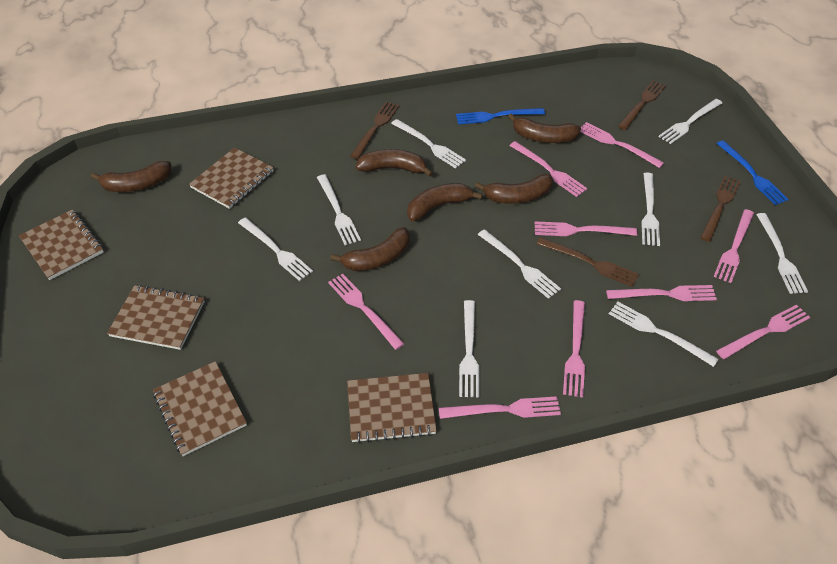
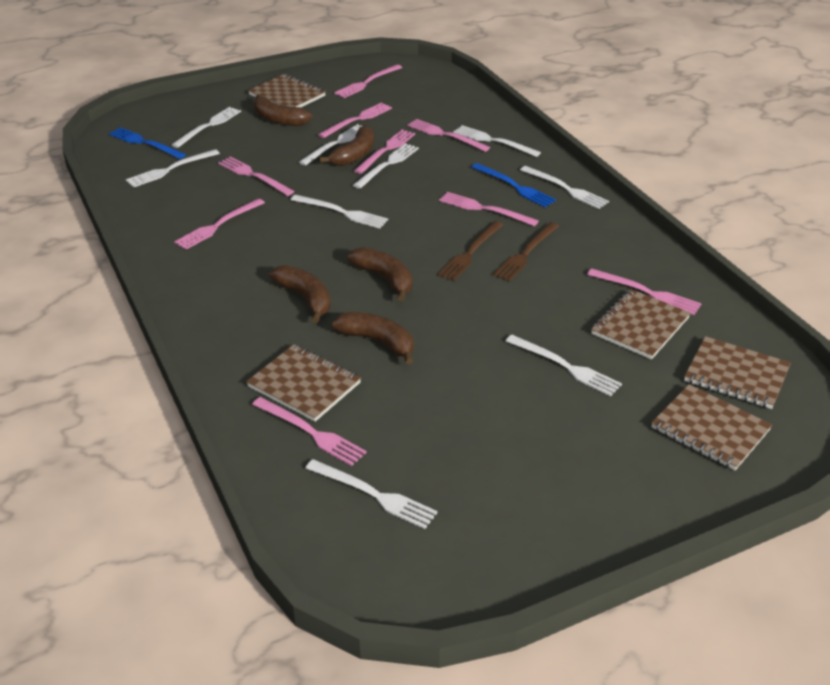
brown banana: 6 -> 5
brown fork: 4 -> 2

